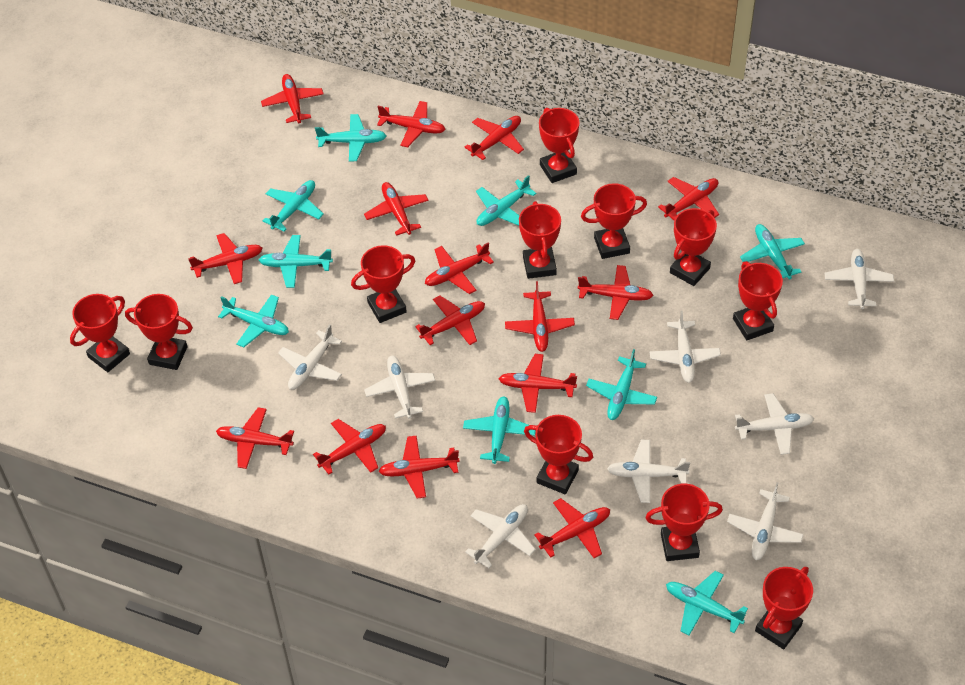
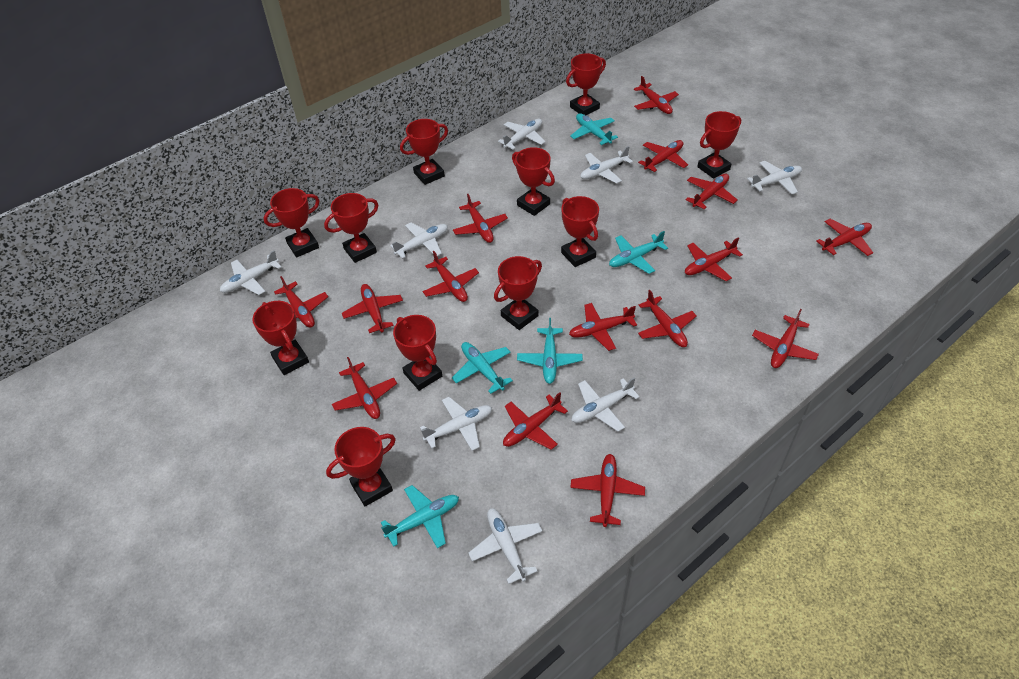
turquoise plane: 9 -> 5

